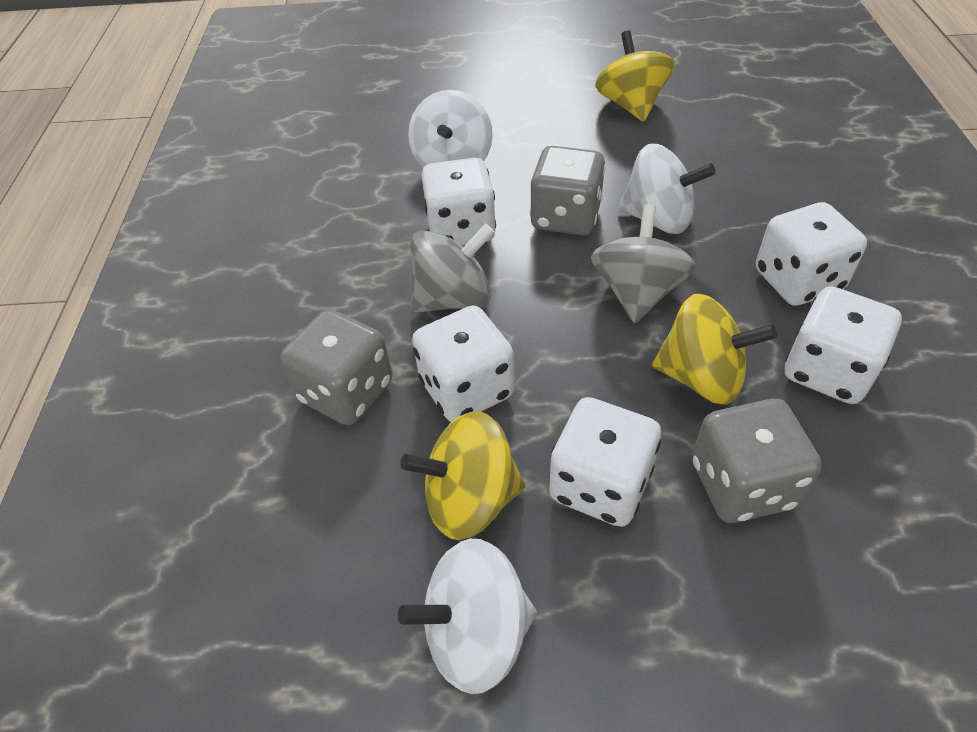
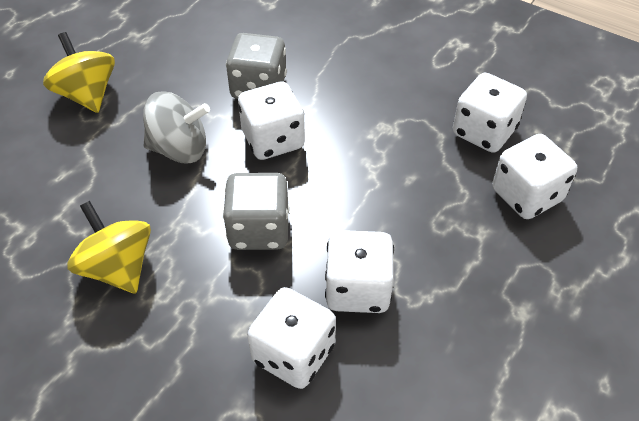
grey dice: 3 -> 2
grey spinning top: 2 -> 1
white spinning top: 3 -> 0
yellow spinning top: 3 -> 2

